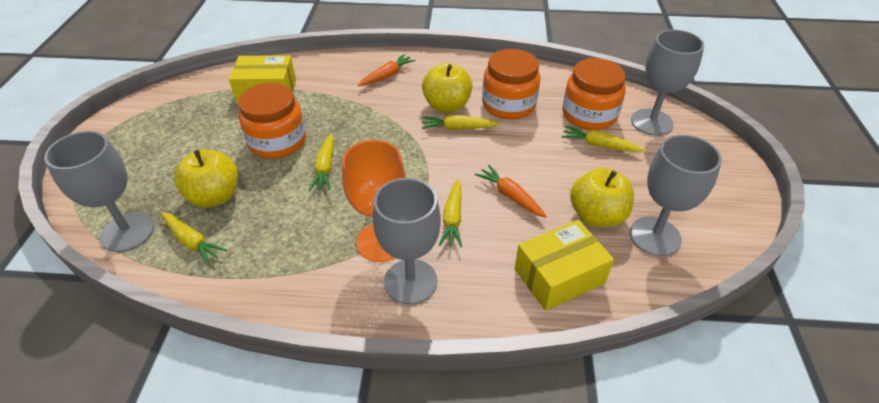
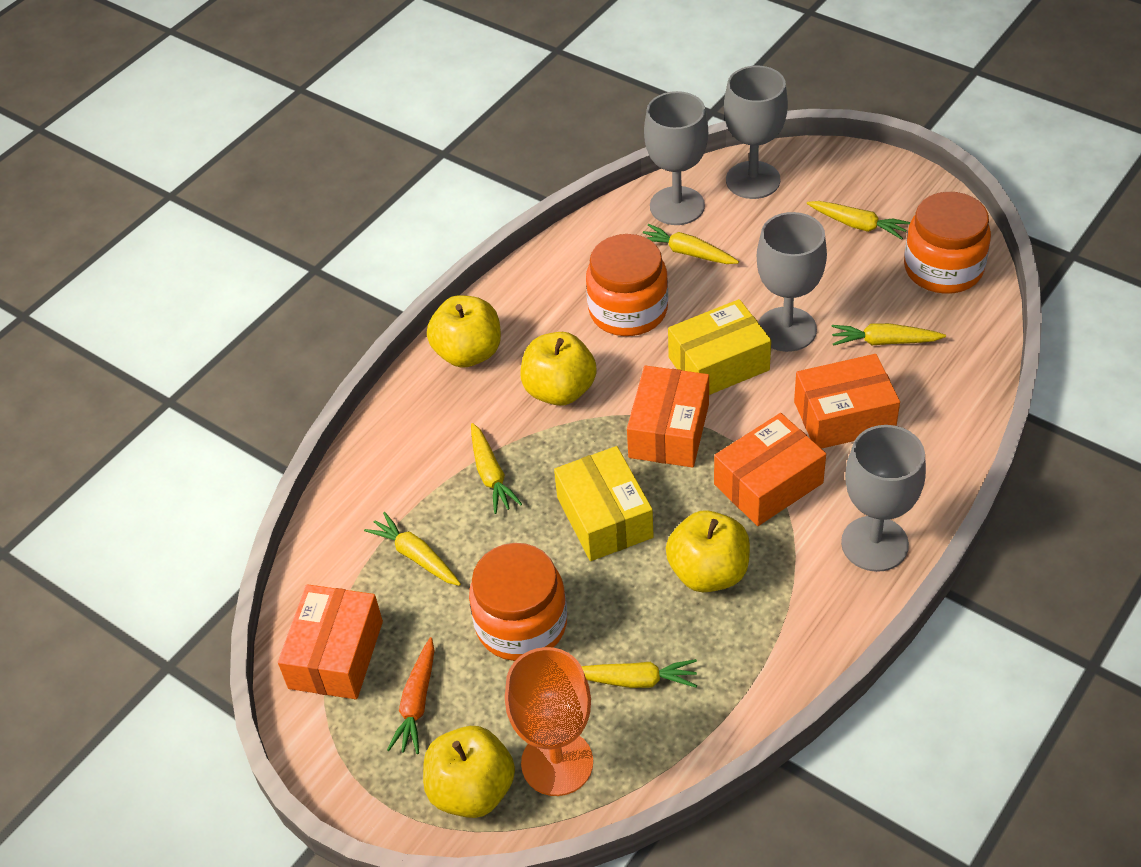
orange box: 0 -> 4
orange carrot: 2 -> 1
yellow apple: 3 -> 4
yellow carrot: 5 -> 6

